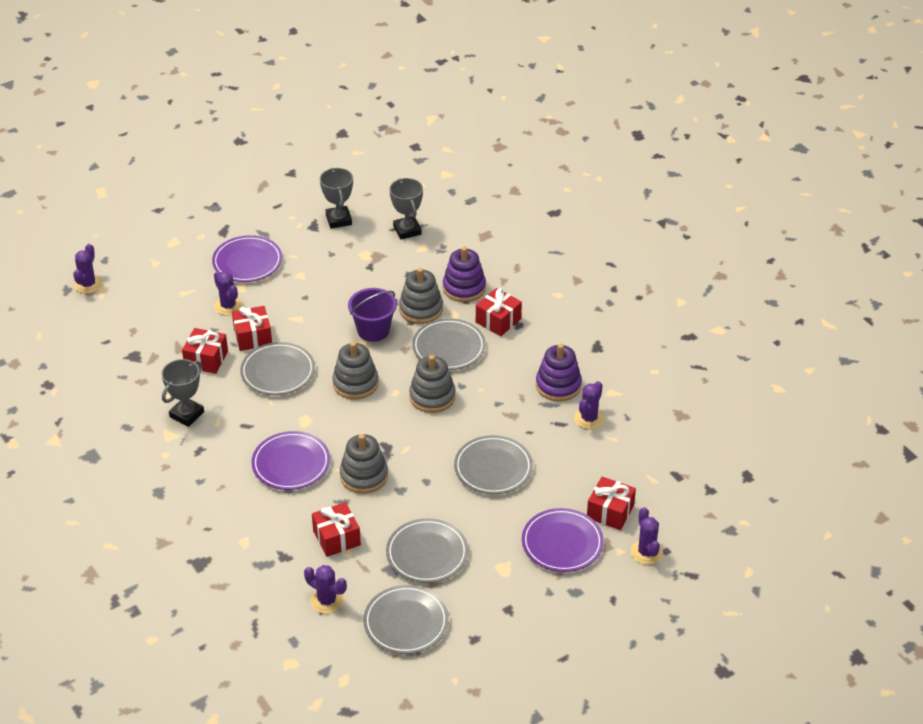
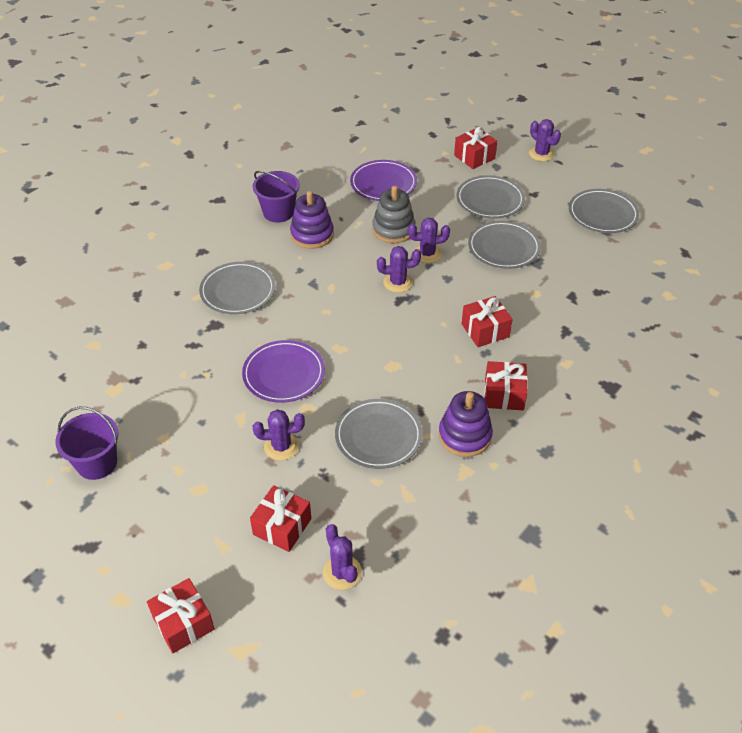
grey stacking toy: 4 -> 1
grey trophy: 3 -> 0
purple bucket: 1 -> 2
purple plate: 3 -> 2

